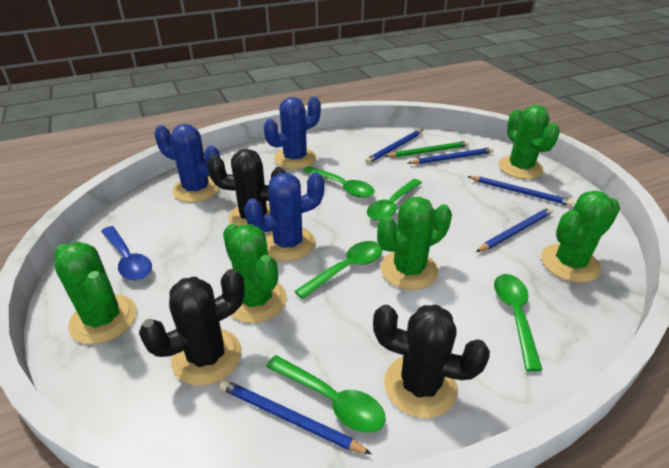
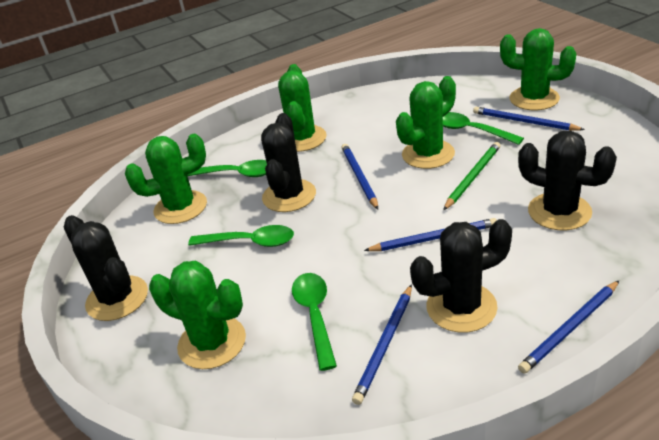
black cactus: 3 -> 4
blue cactus: 3 -> 0
blue spoon: 1 -> 0
green spoon: 5 -> 4

